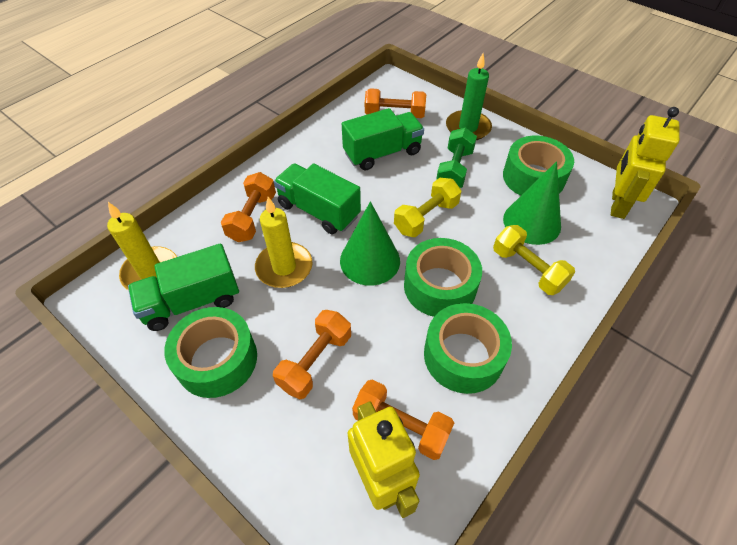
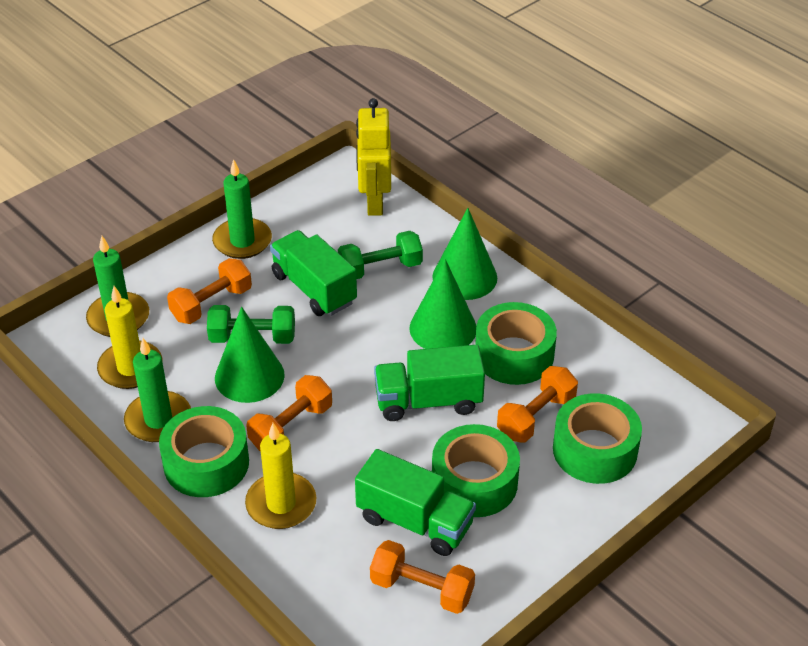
green candle: 1 -> 3
green cone: 2 -> 3
green dumbbell: 1 -> 2
yellow dumbbell: 2 -> 0
yellow robot: 2 -> 1

